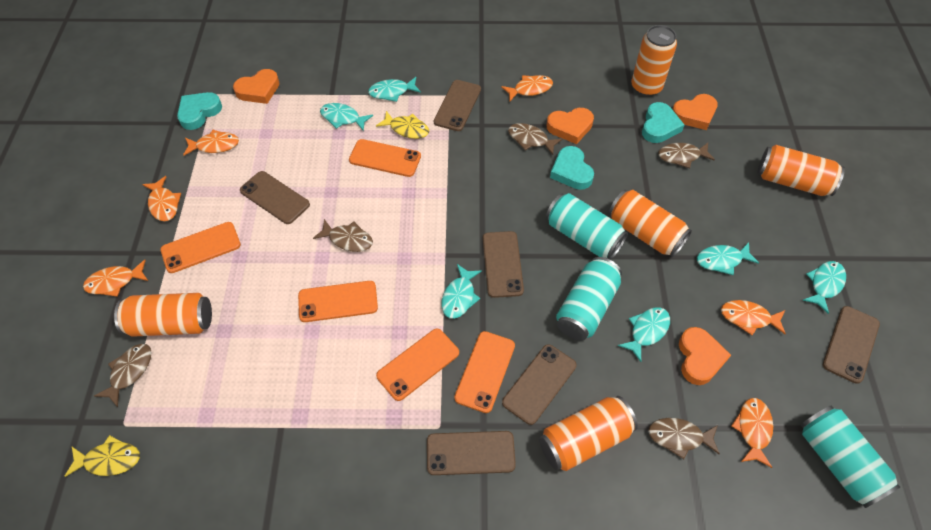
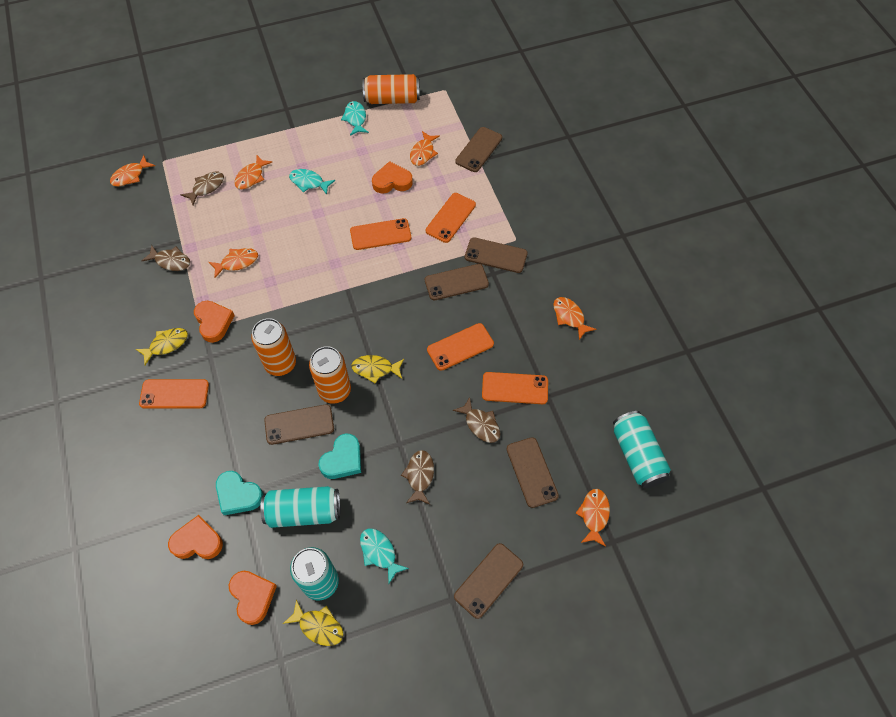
brown fish: 5 -> 4
orange can: 5 -> 3
turquoise fish: 6 -> 3
turquoise heart: 3 -> 2
yellow fish: 2 -> 3

